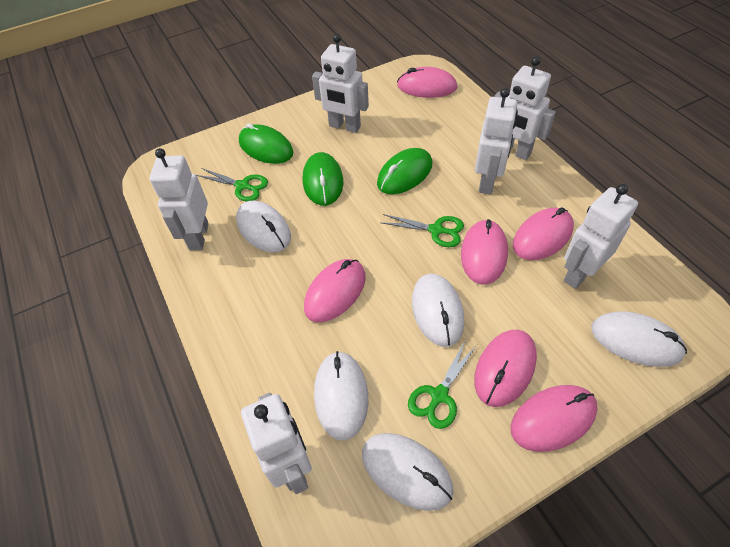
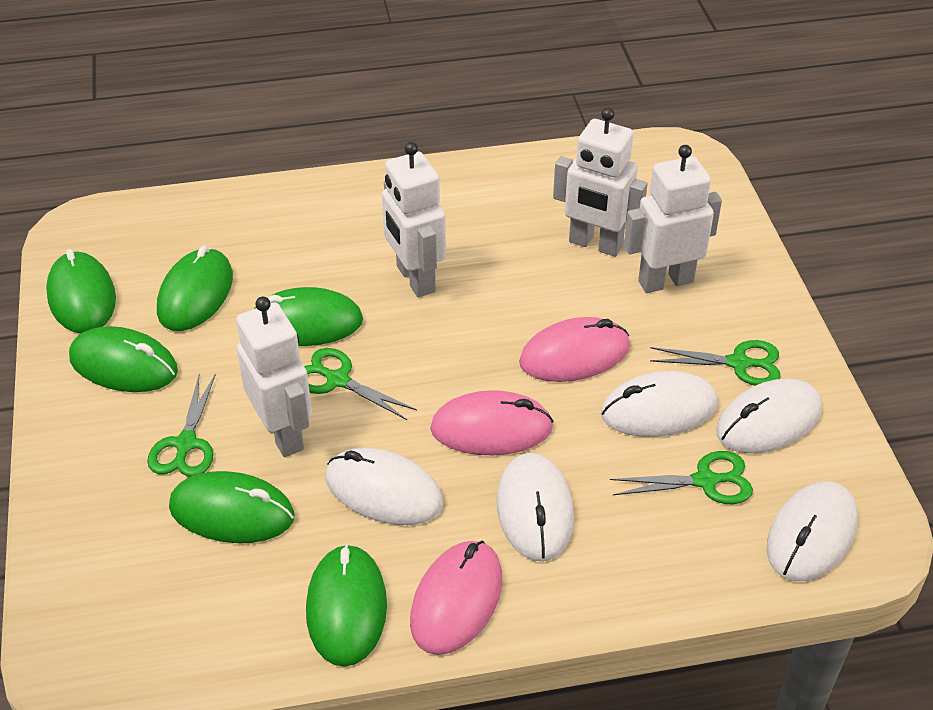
green mouse: 3 -> 6
green scissors: 3 -> 4
pink mouse: 6 -> 3
white robot: 6 -> 4

